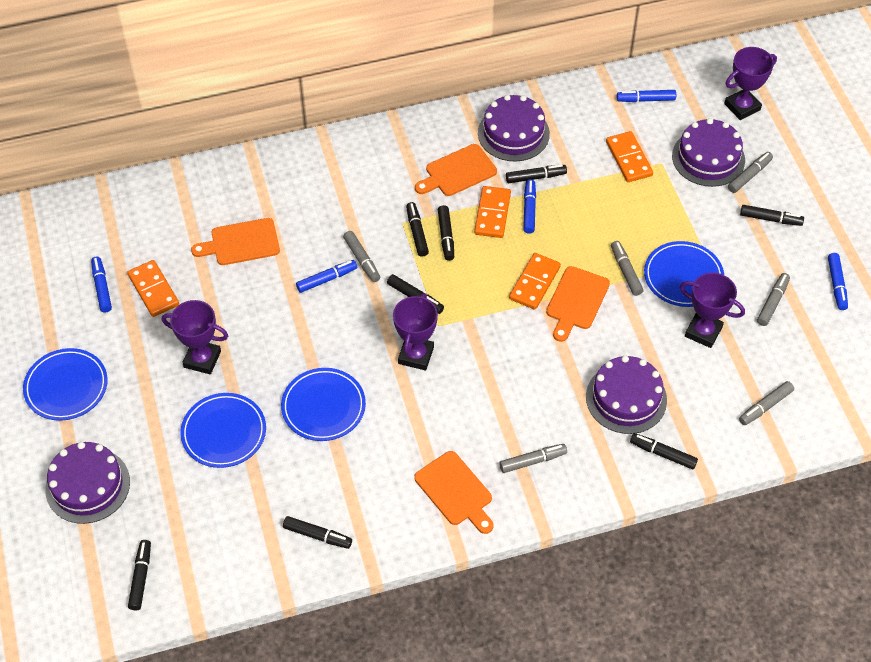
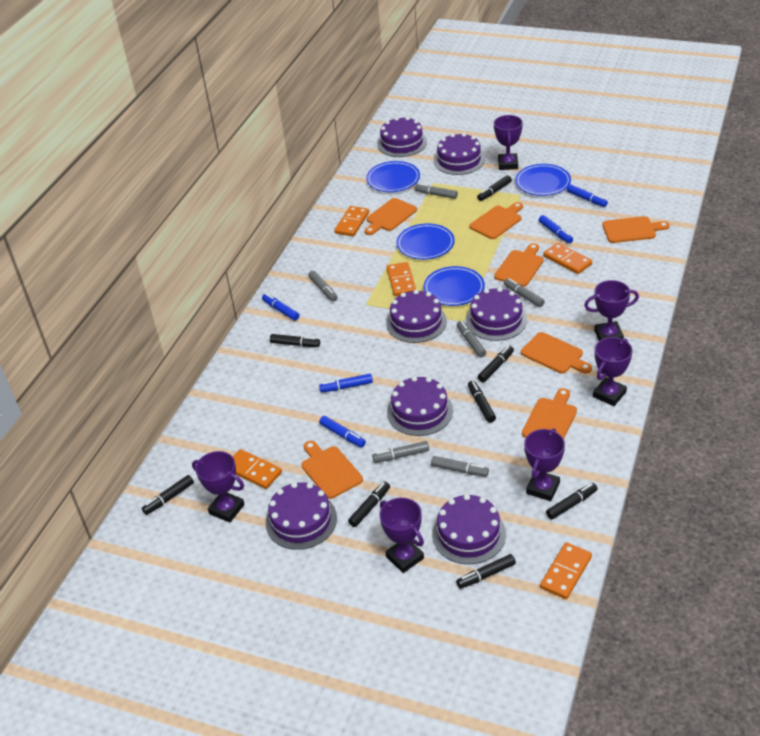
orange cutting board: 4 -> 7
orange domino: 4 -> 5
purple cake: 4 -> 7
purple trophy: 4 -> 6

